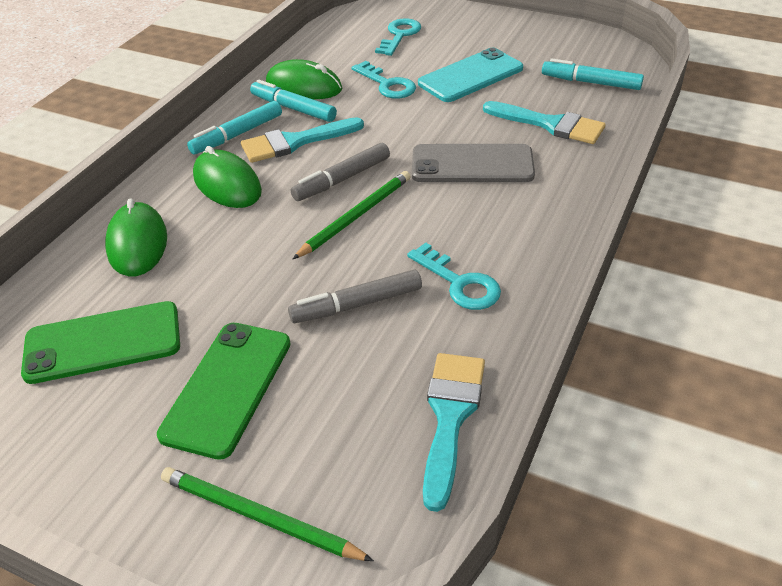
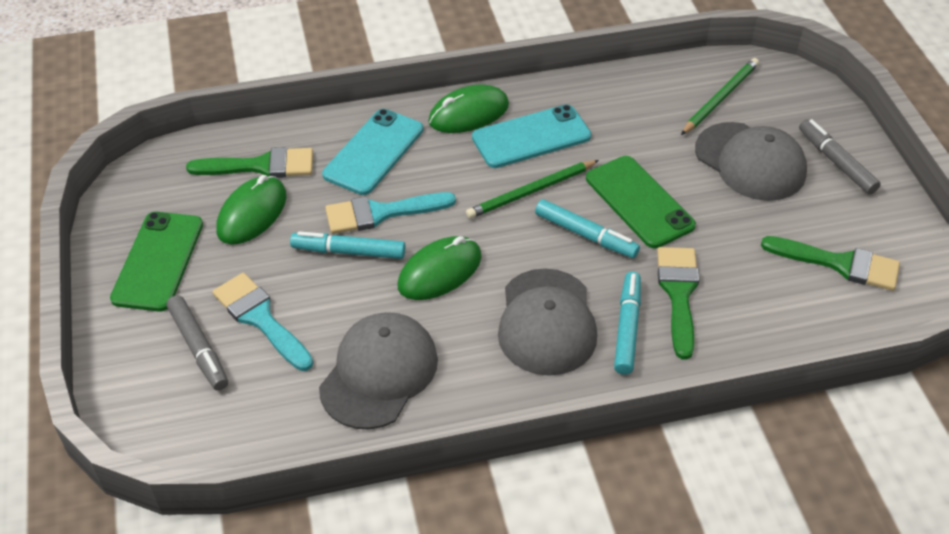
green brush: 0 -> 3
grey cap: 0 -> 3
grey phone: 1 -> 0
turquoise brush: 3 -> 2
turquoise key: 3 -> 0
turquoise phone: 1 -> 2

